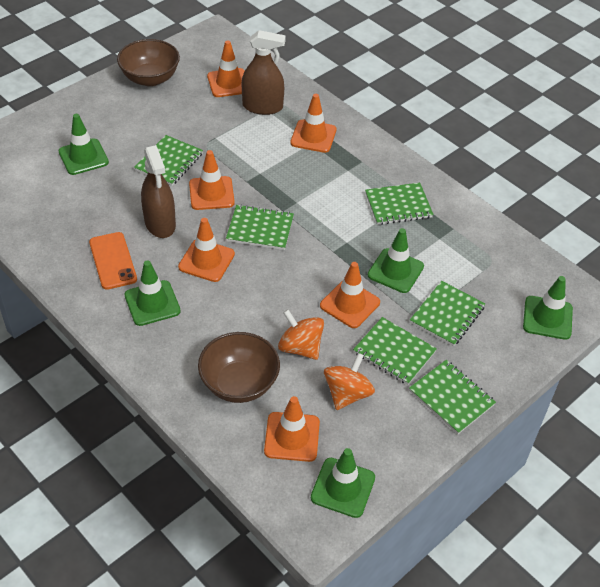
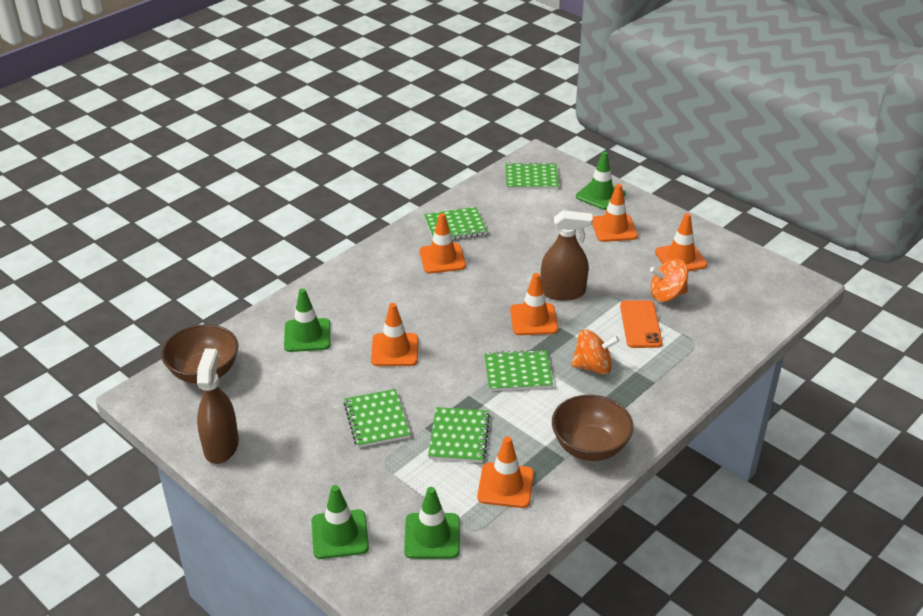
green notebook: 6 -> 5
green traffic cone: 5 -> 4

